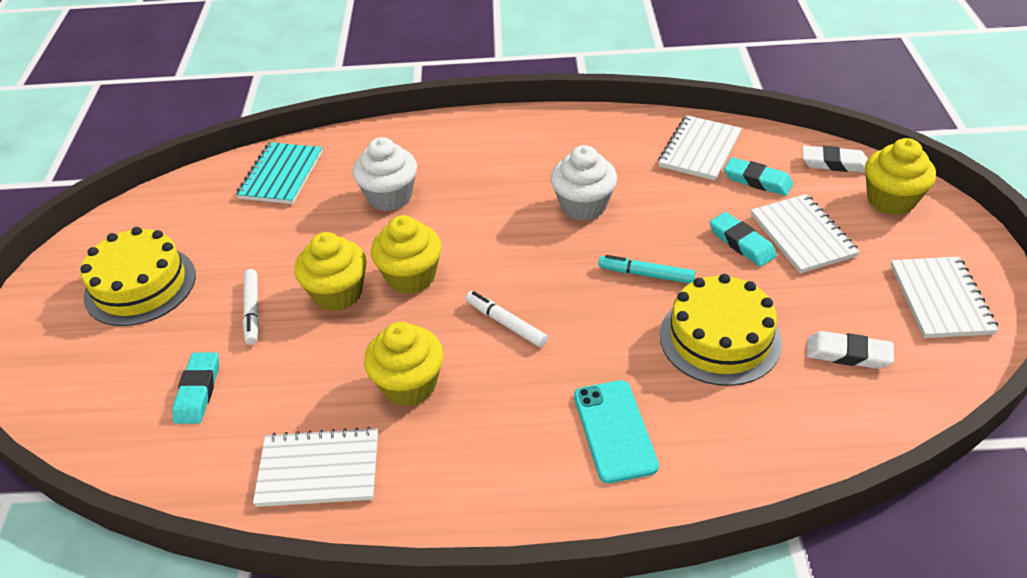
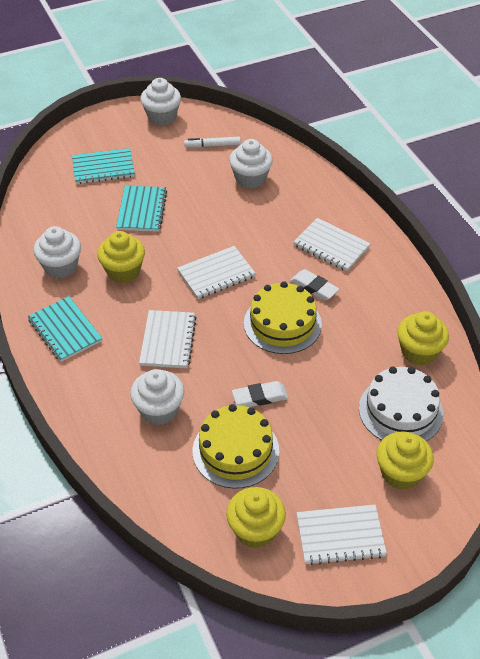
turquoise eraser: 3 -> 0
turquoise marker: 1 -> 0
turquoise notebook: 1 -> 3
turquoise phone: 1 -> 0
white cake: 0 -> 1
white cupcake: 2 -> 4
white marker: 2 -> 1

